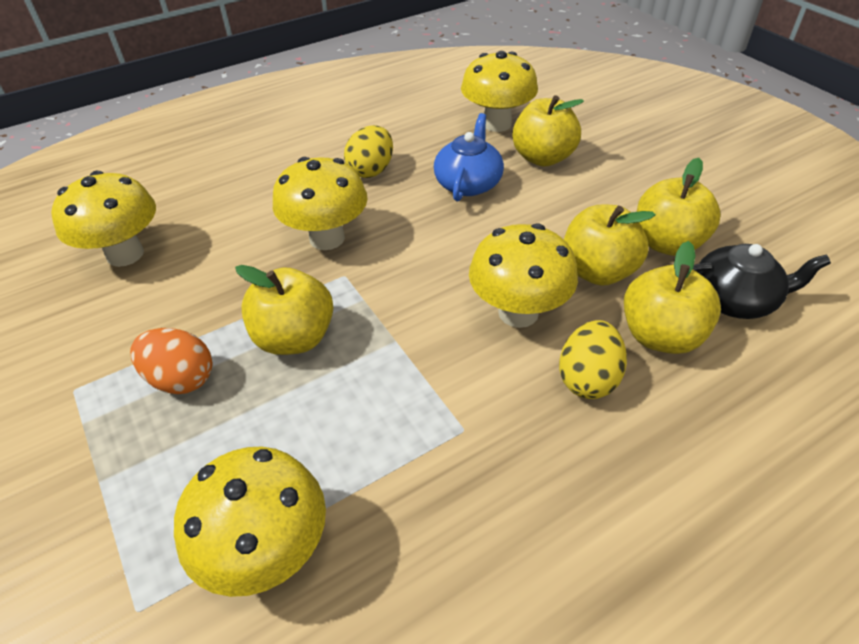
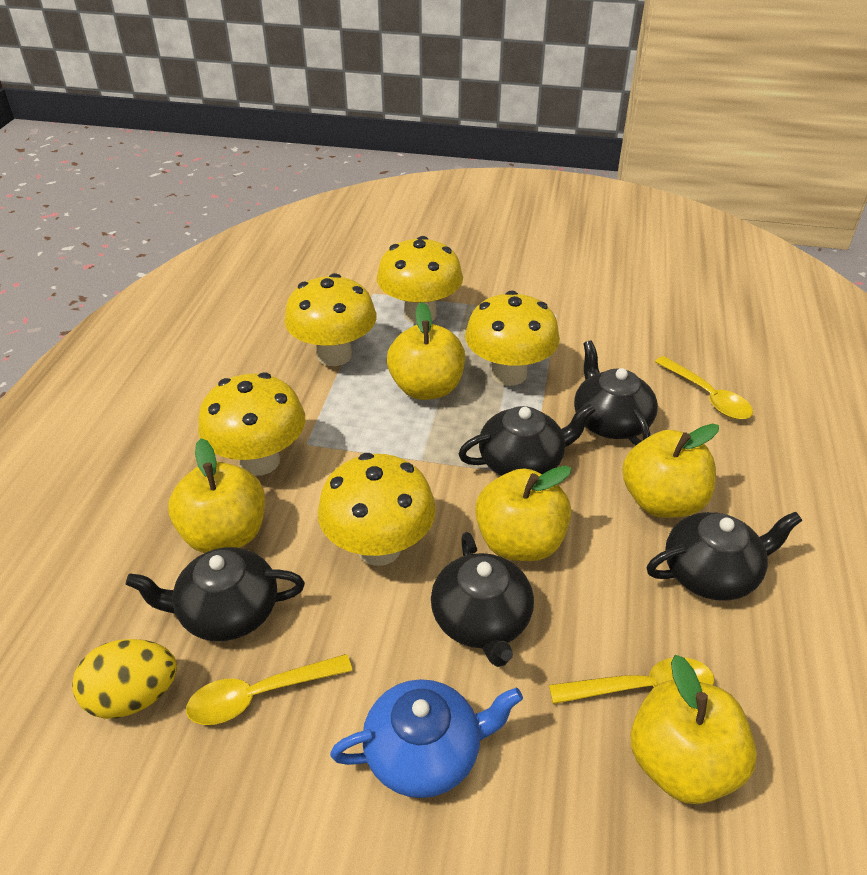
black teapot: 1 -> 5
orange egg: 1 -> 0
yellow egg: 2 -> 1
yellow spoon: 0 -> 3

